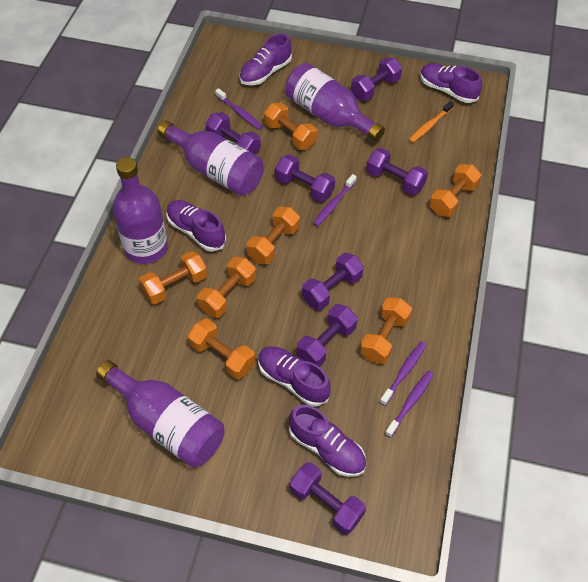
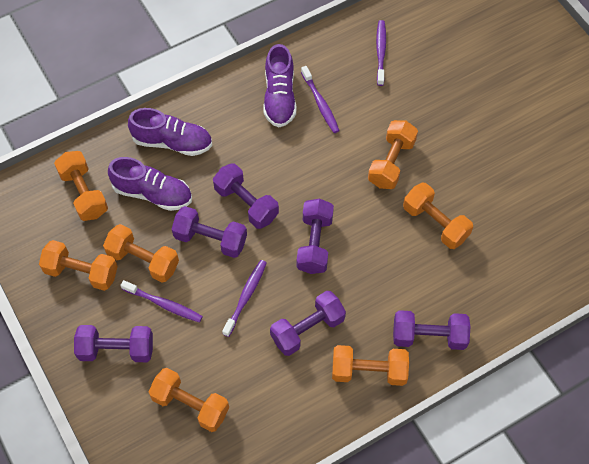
orange toothbrush: 1 -> 0
purple bottle: 4 -> 0
purple dumbbell: 7 -> 6
purple shoe: 5 -> 3

